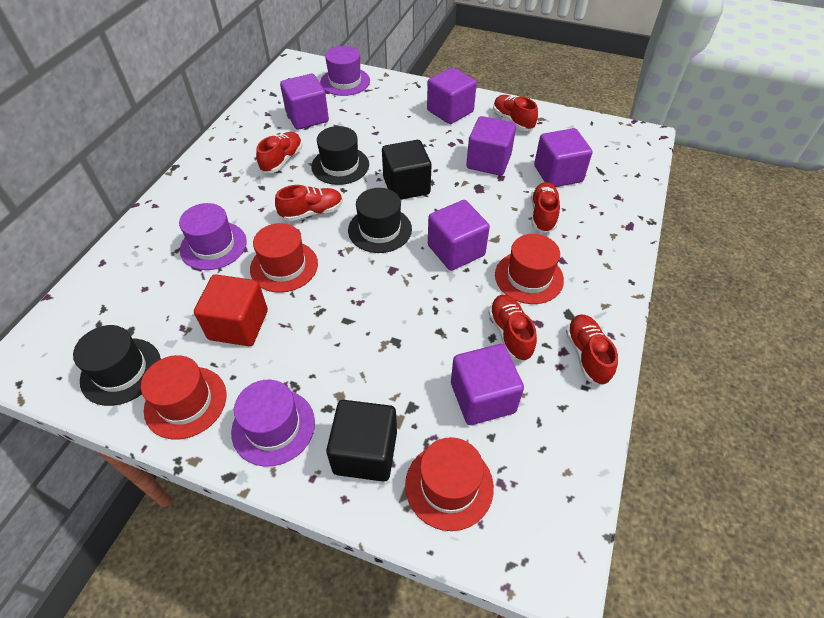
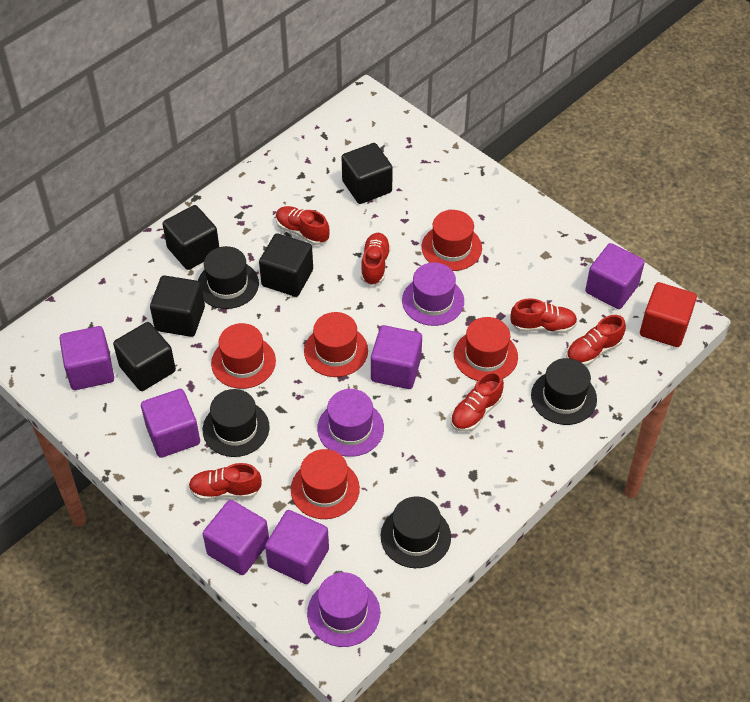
black cube: 2 -> 5
black hat: 3 -> 4
red hat: 4 -> 5

